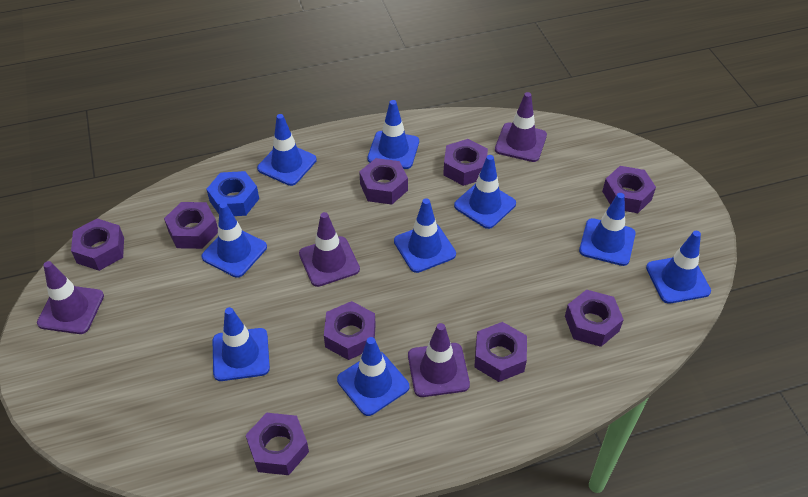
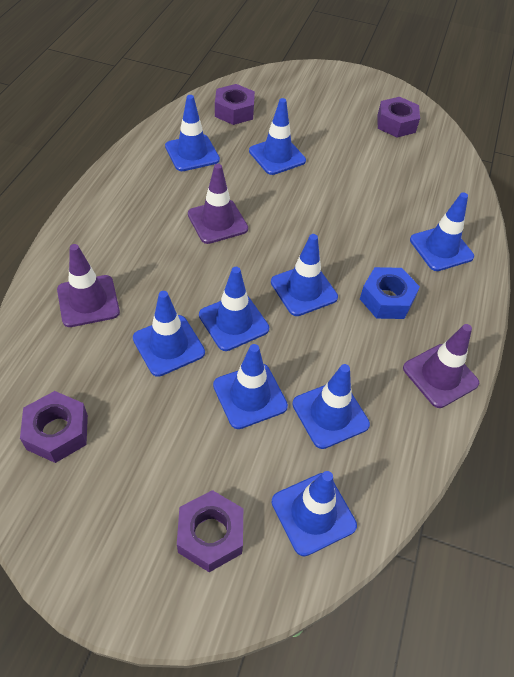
purple nut: 9 -> 4
purple traffic cone: 4 -> 3

